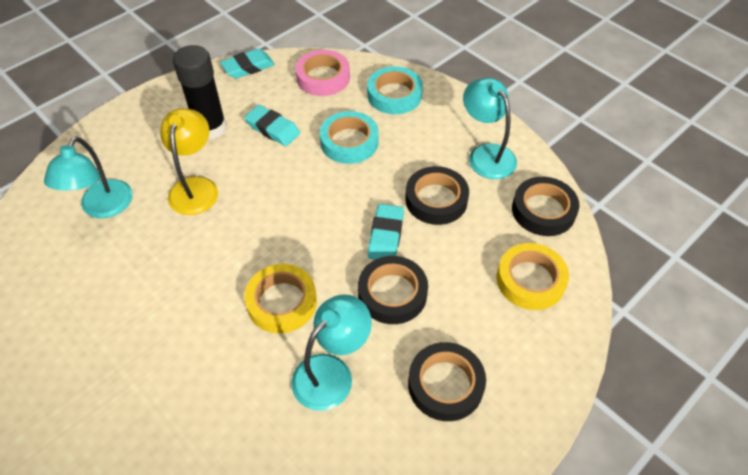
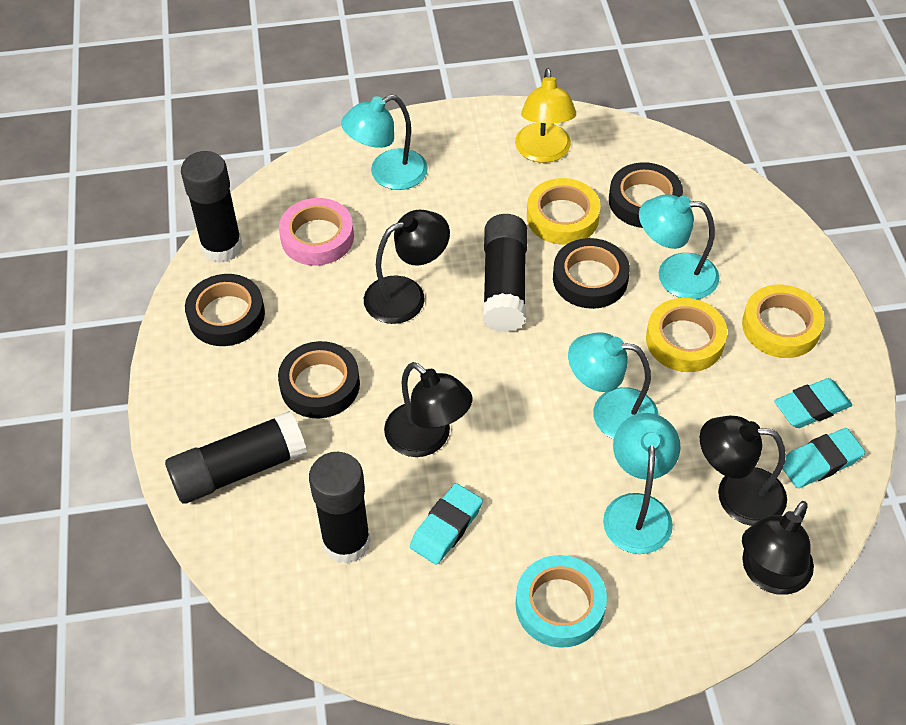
black glue stick: 1 -> 4
black lamp: 0 -> 4
turquoise lamp: 3 -> 4
turquoise tape: 2 -> 1
yellow tape: 2 -> 3

